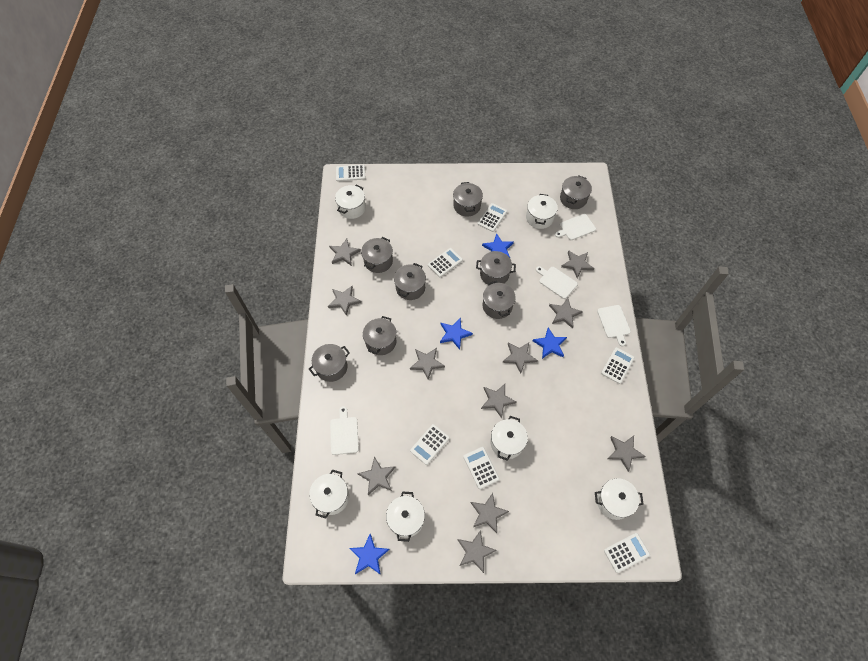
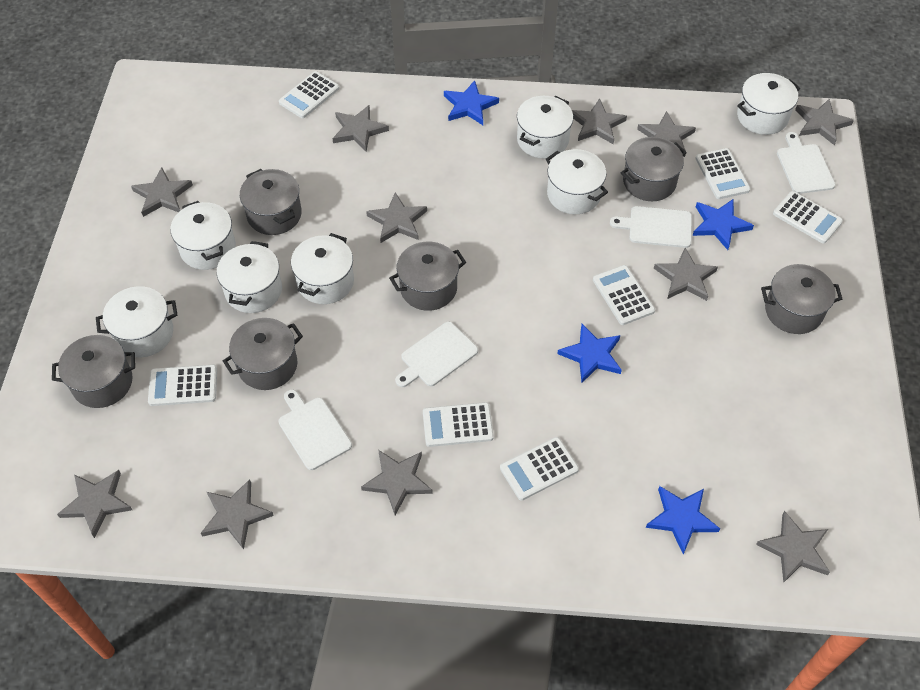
grey pot: 8 -> 6
white pot: 6 -> 7

